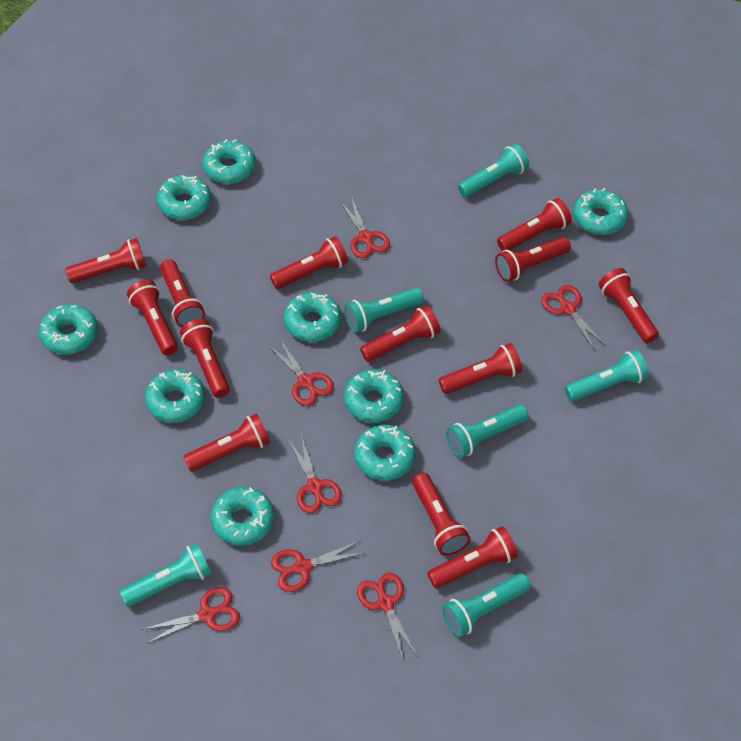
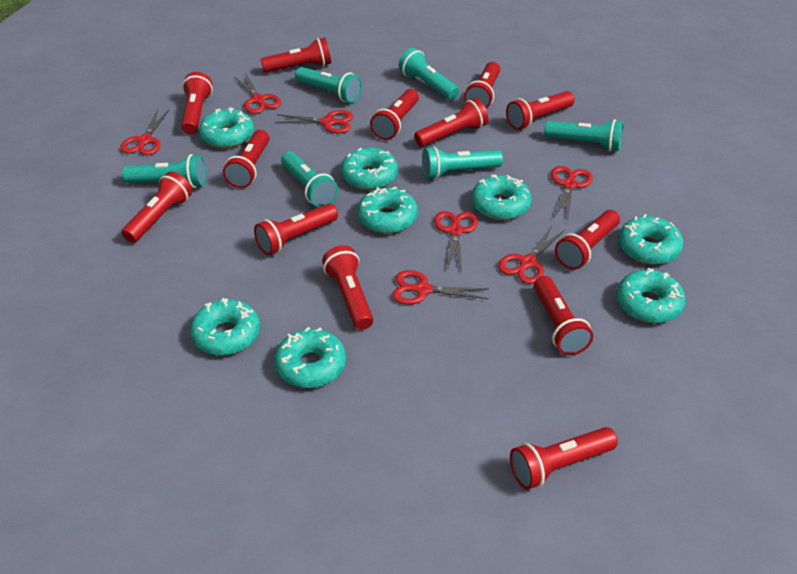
turquoise donut: 9 -> 8

